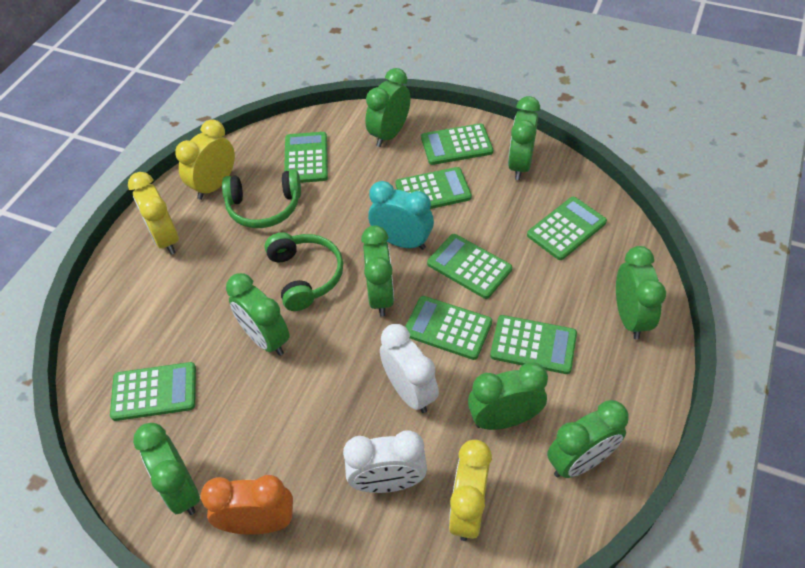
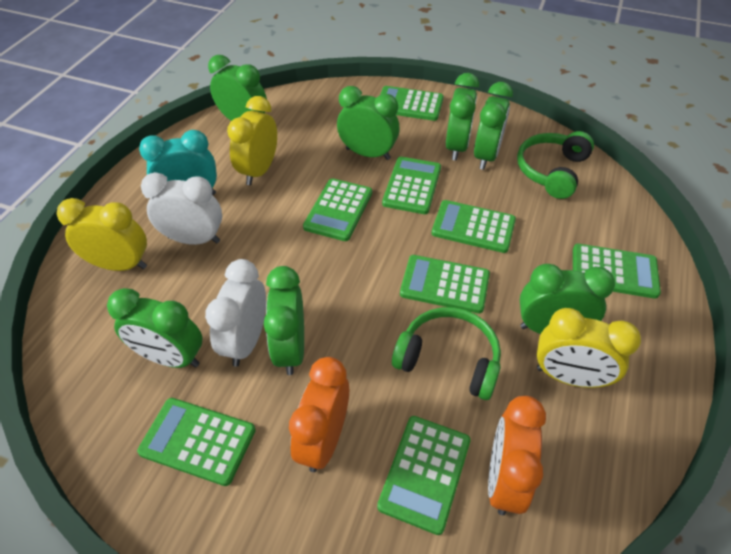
green clock: 8 -> 7
orange clock: 1 -> 2

